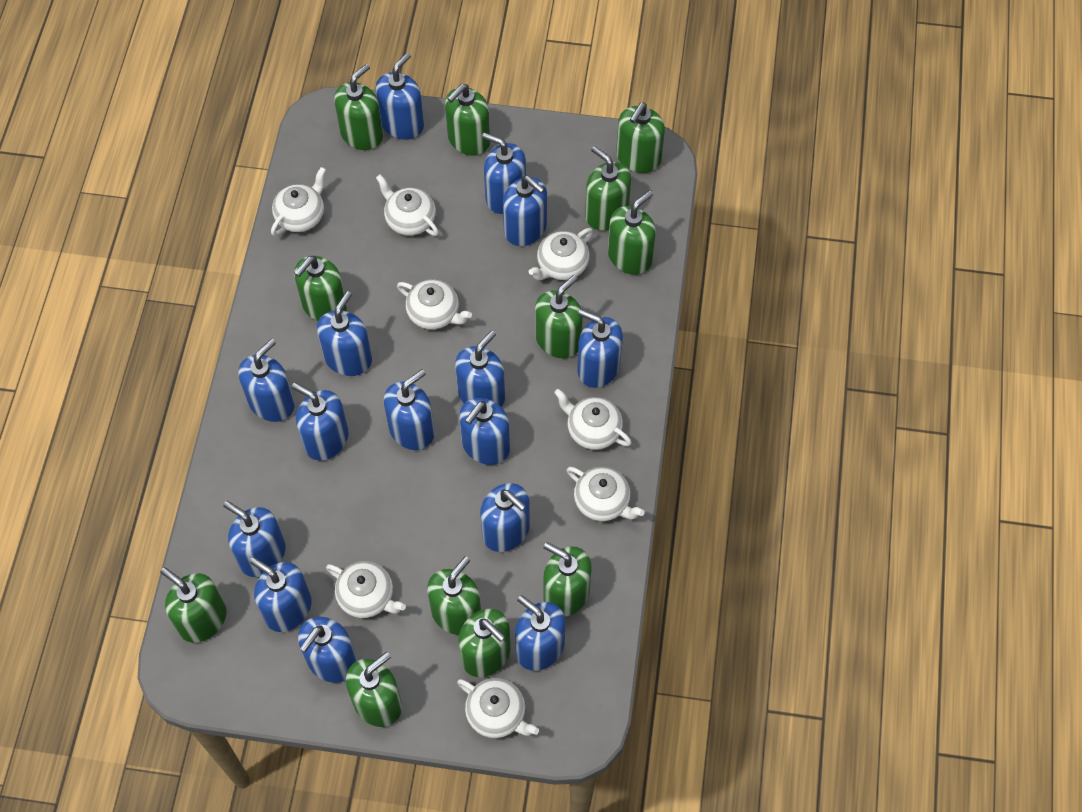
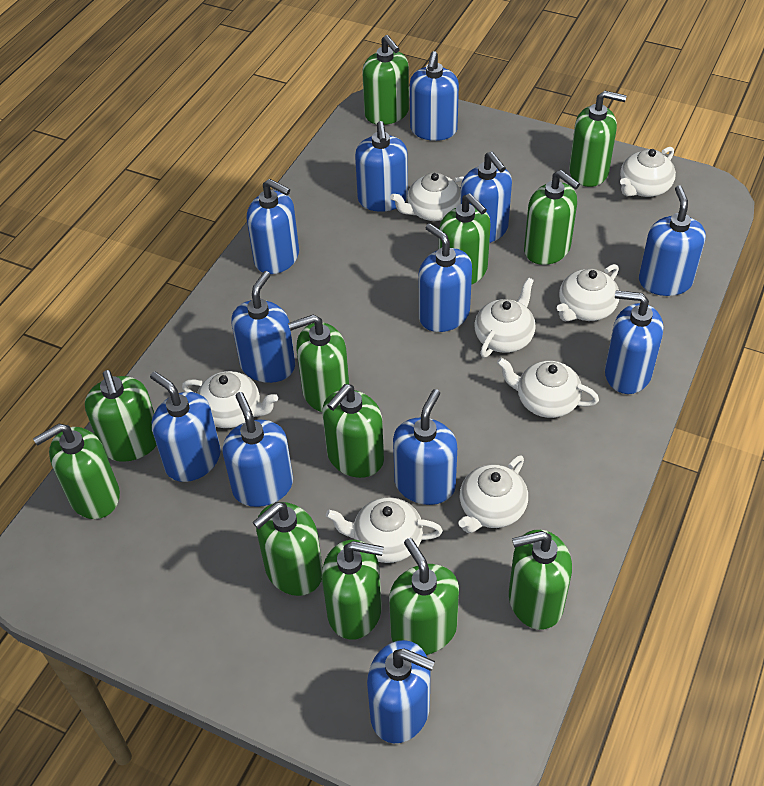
blue soap dispenser: 15 -> 12

